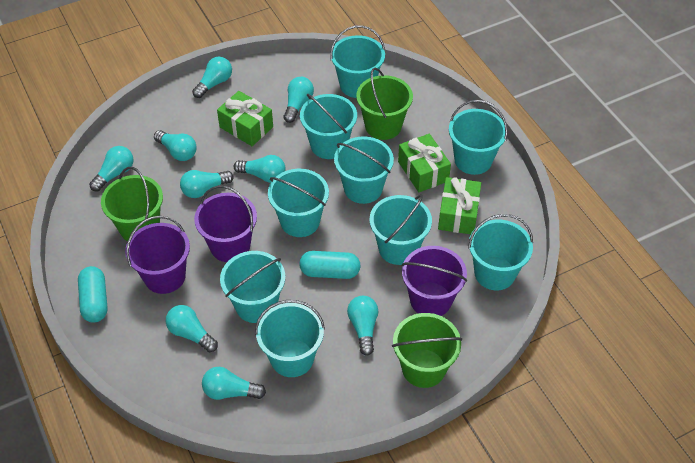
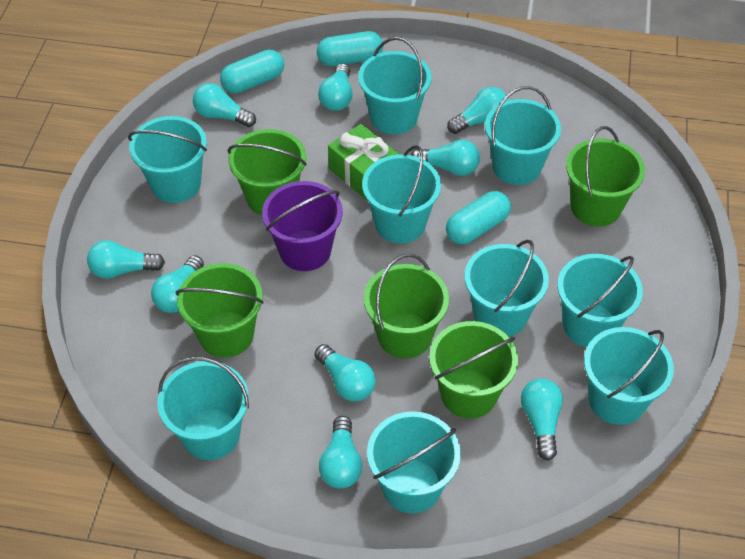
green bucket: 3 -> 5
green gift: 3 -> 1
purple bucket: 3 -> 1
turquoise capsule: 2 -> 3

